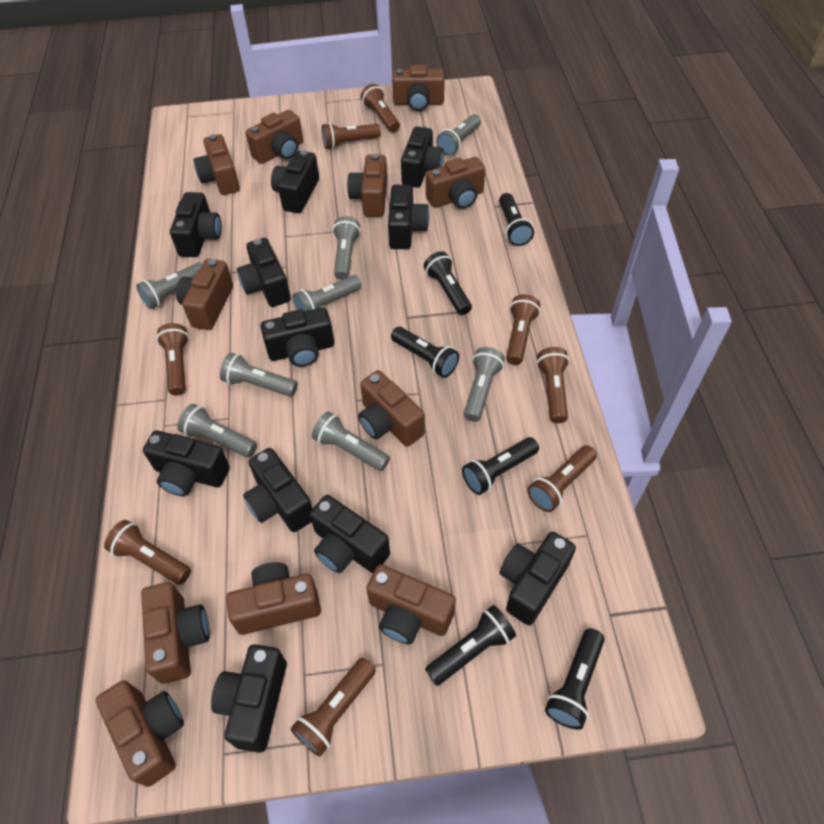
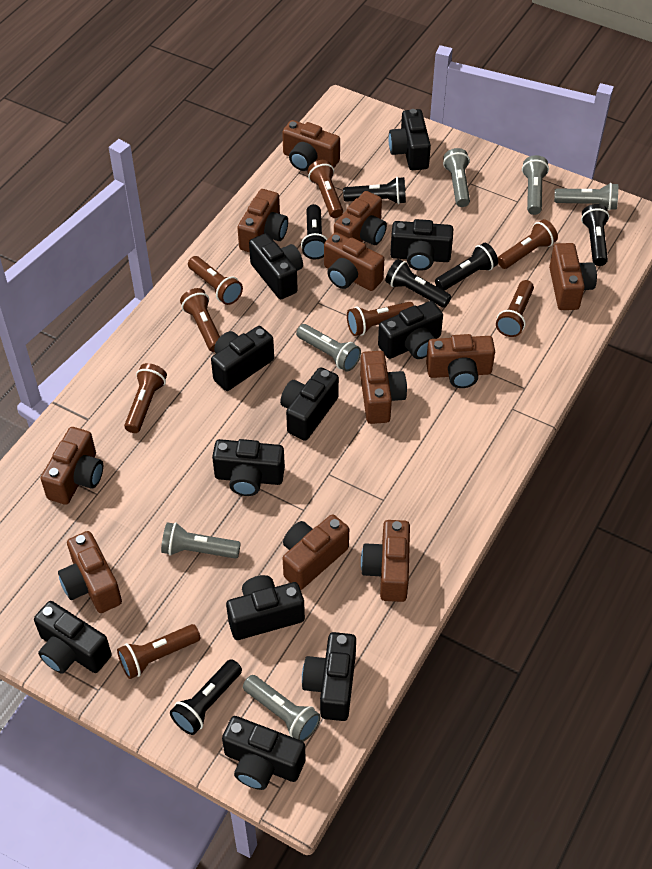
grey flashlight: 8 -> 6

